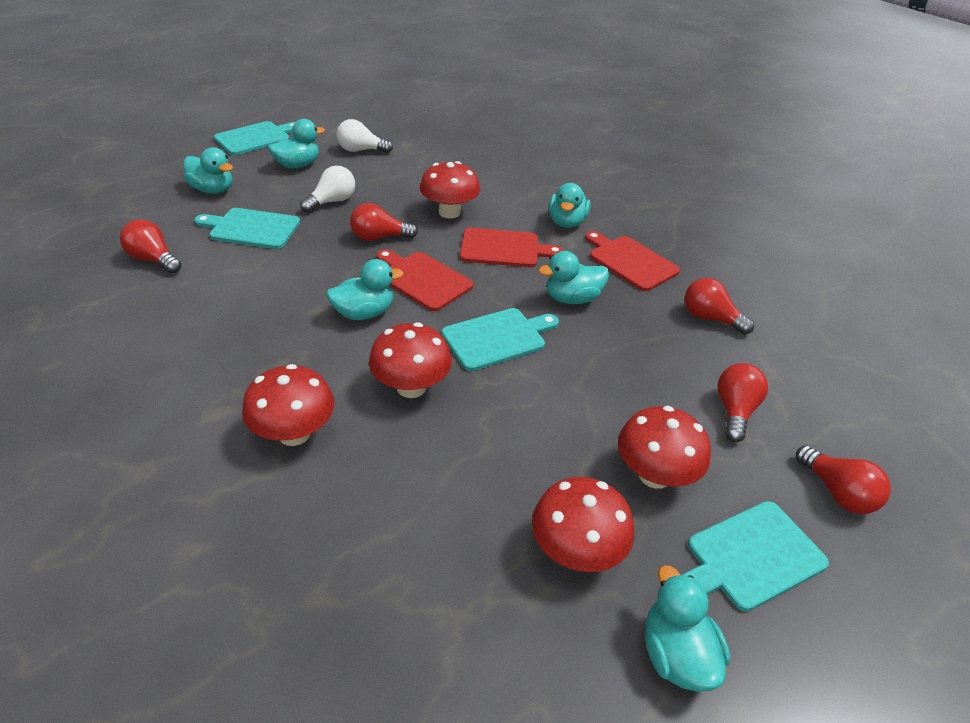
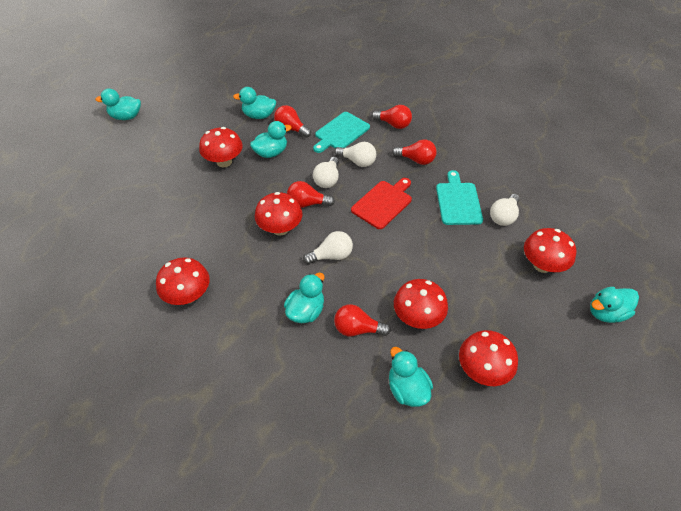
red cutting board: 3 -> 1
red mushroom: 5 -> 6
turquoise cutting board: 4 -> 2
white light bulb: 2 -> 4

